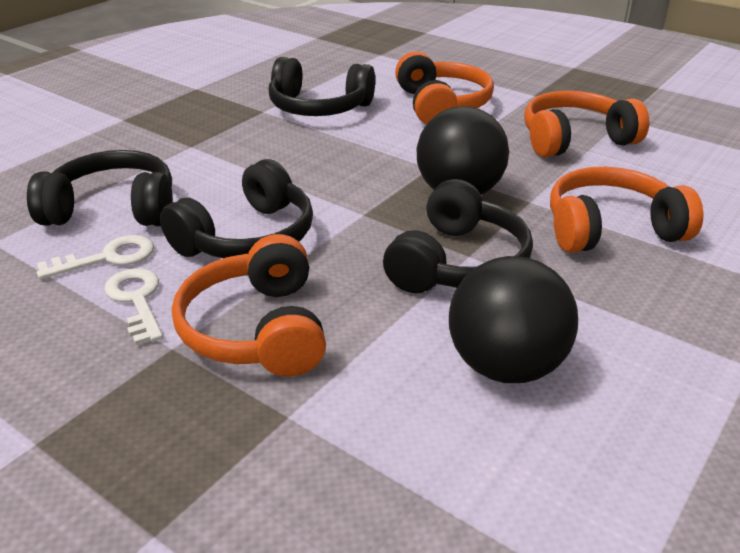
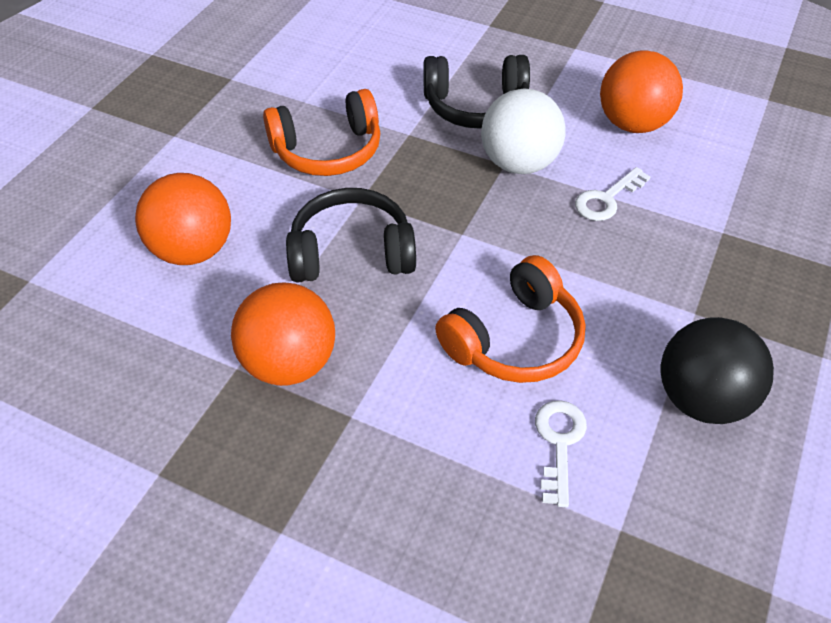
black ball: 2 -> 1
black headphones: 4 -> 2
orange ball: 0 -> 3
orange headphones: 4 -> 2
white ball: 0 -> 1

